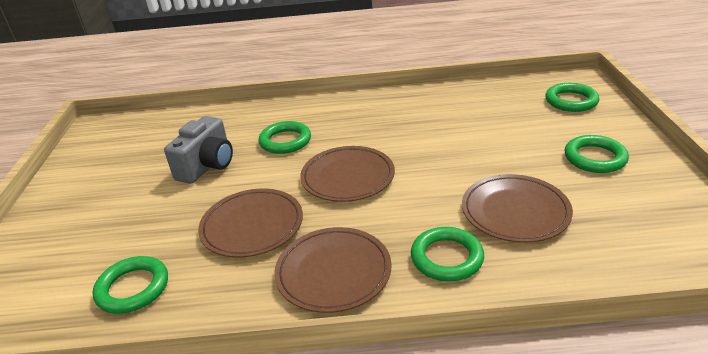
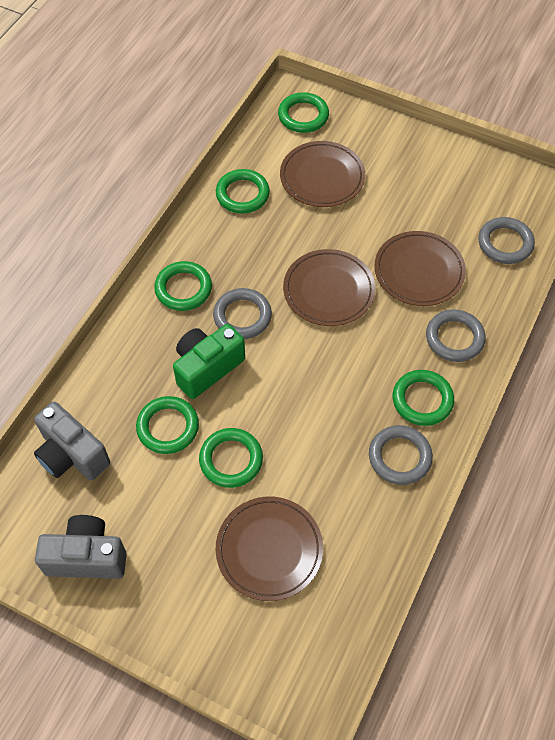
green camera: 0 -> 1
green ring: 5 -> 6
grey camera: 1 -> 2
grey ring: 0 -> 4

